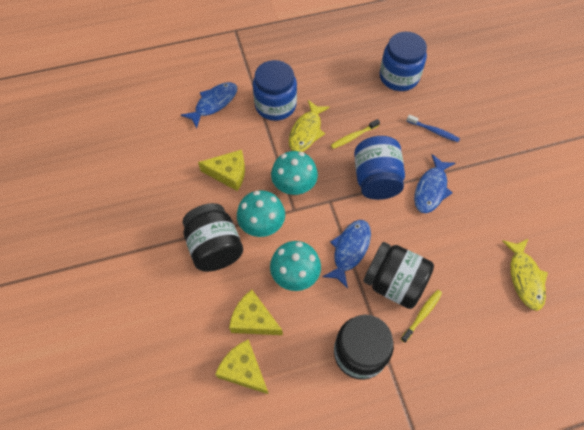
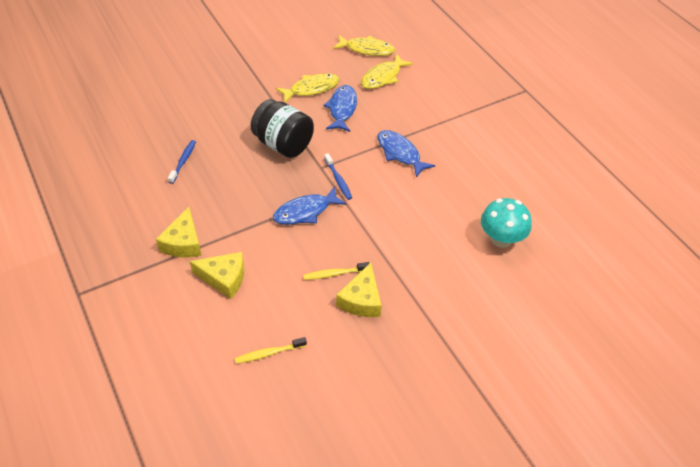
black jar: 3 -> 1
blue jar: 3 -> 0
blue toothbrush: 1 -> 2
turquoise mushroom: 3 -> 1
yellow fish: 2 -> 3

